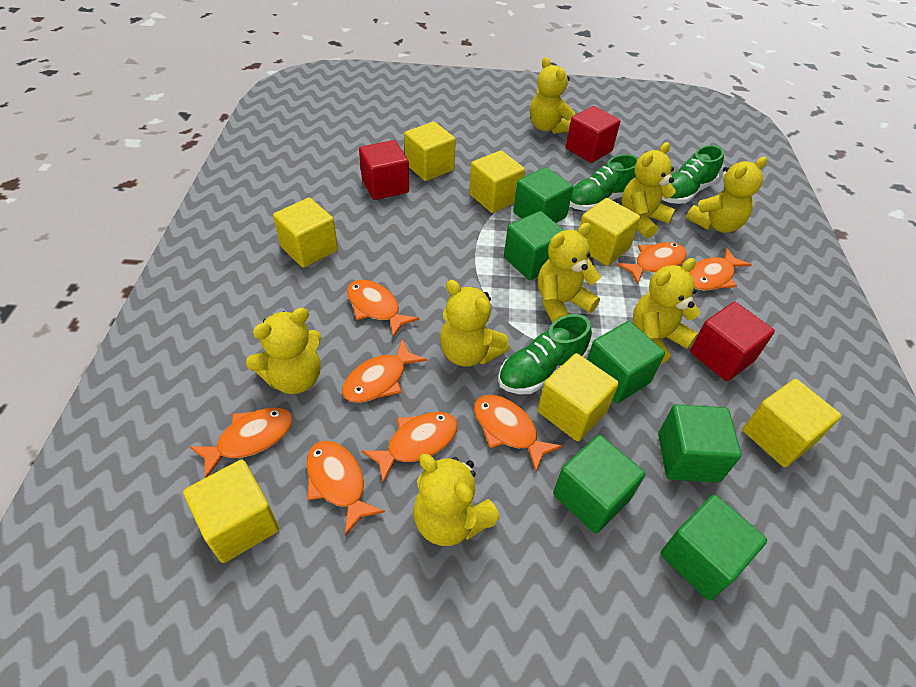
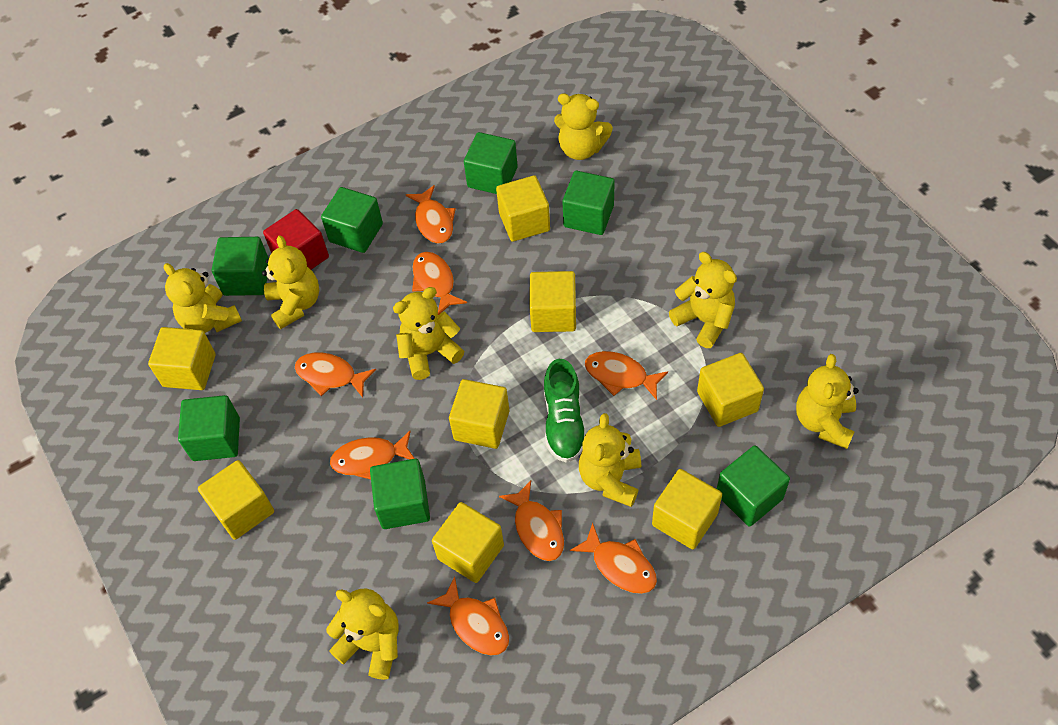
green cube: 6 -> 7
green shoe: 3 -> 1
red cube: 3 -> 1
yellow cube: 7 -> 8

